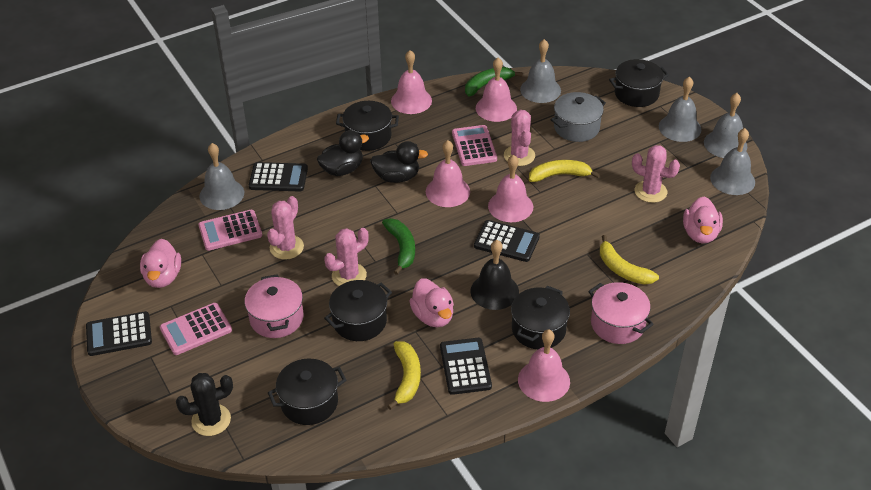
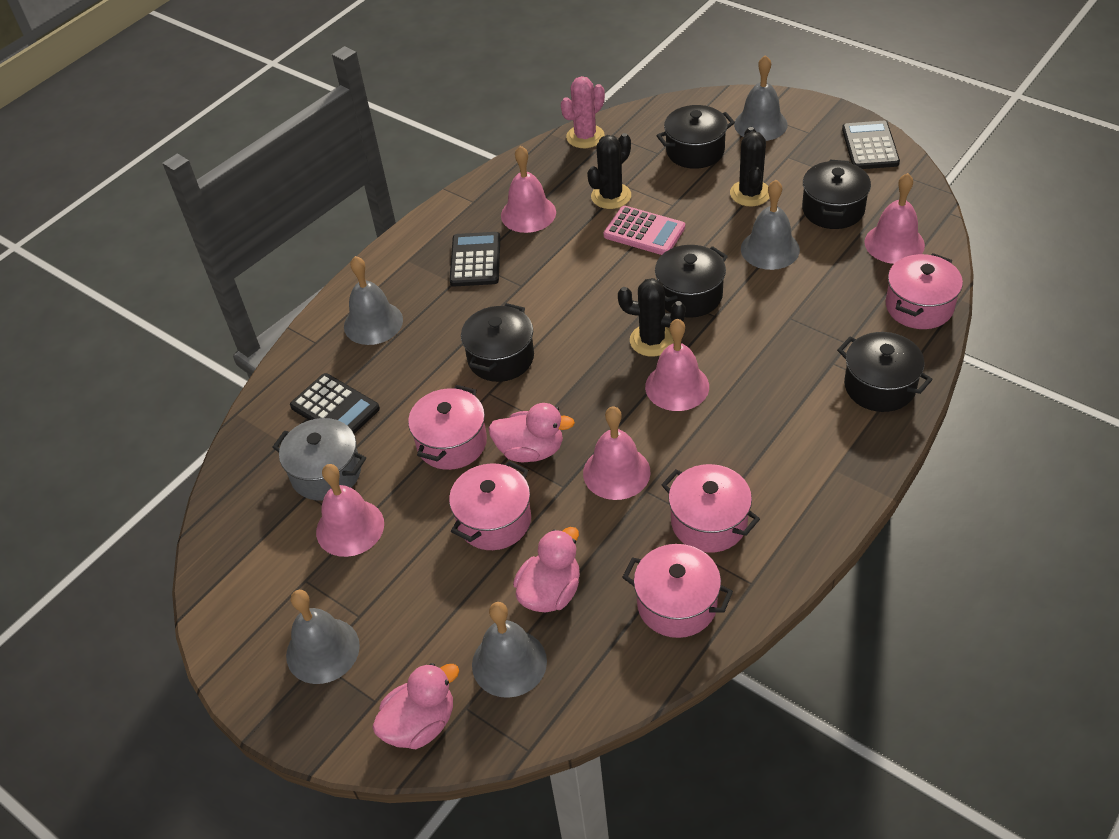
black bell: 1 -> 0
black cactus: 1 -> 3
black calculator: 4 -> 3
black duck: 2 -> 0
green banana: 2 -> 0
pink cactus: 4 -> 1
pink calculator: 3 -> 1
pink pot: 2 -> 5
yellow banana: 3 -> 0

